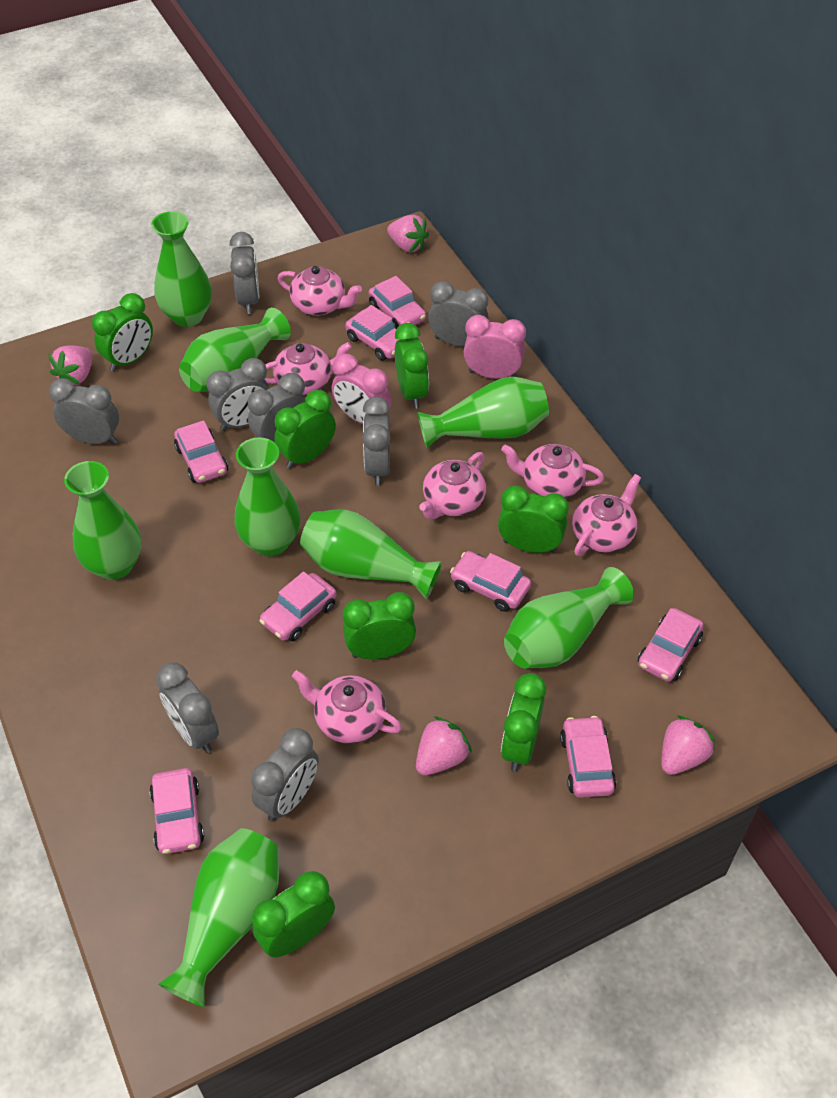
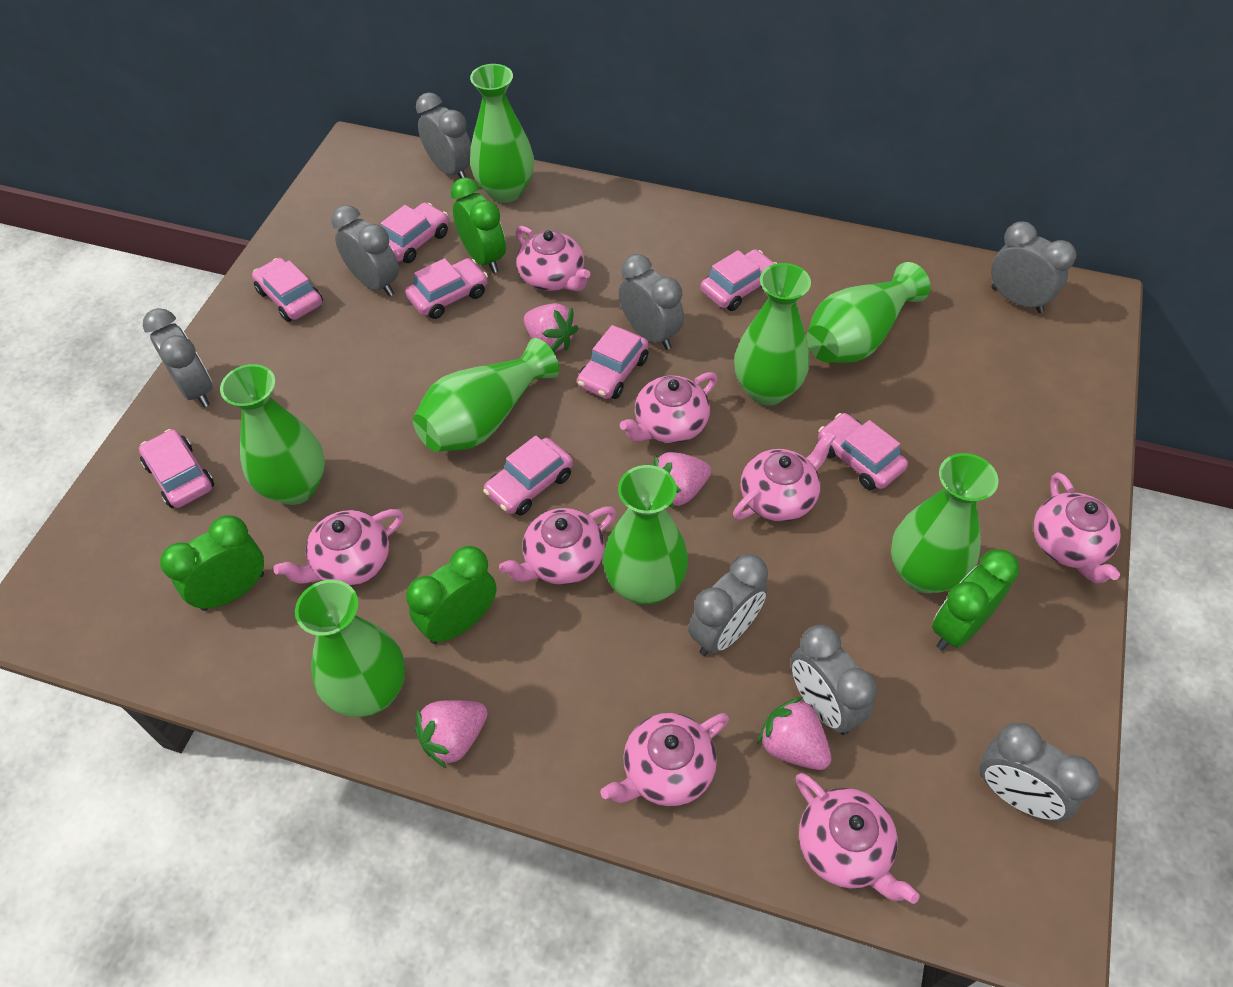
green clock: 7 -> 4
pink clock: 2 -> 0
pink teapot: 6 -> 8

